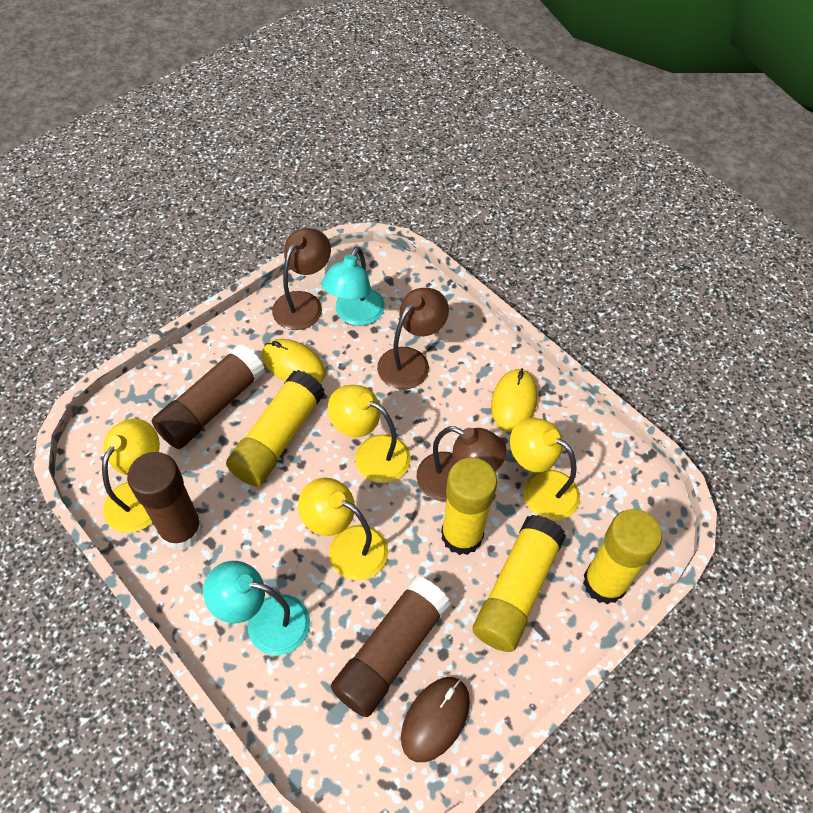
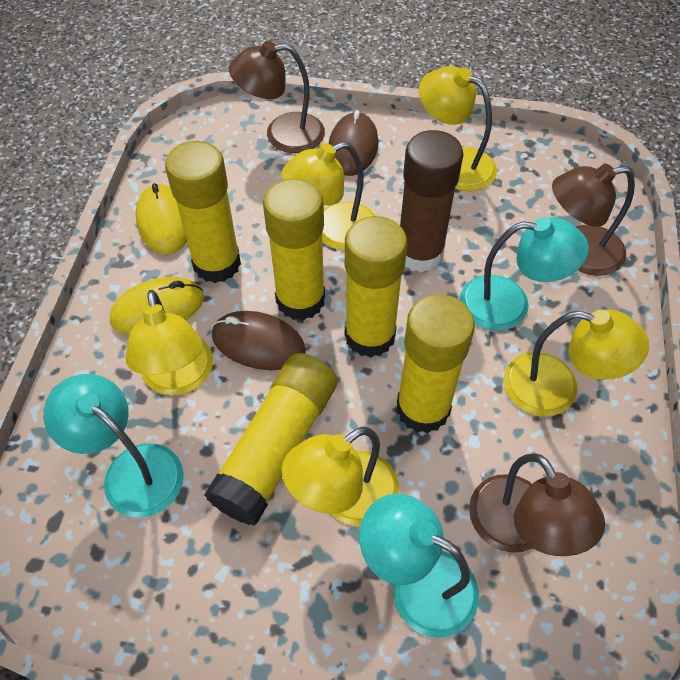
brown glue stick: 3 -> 1
brown mouse: 1 -> 2
turquoise lamp: 2 -> 3
yellow glue stick: 4 -> 5
yellow lamp: 4 -> 5

